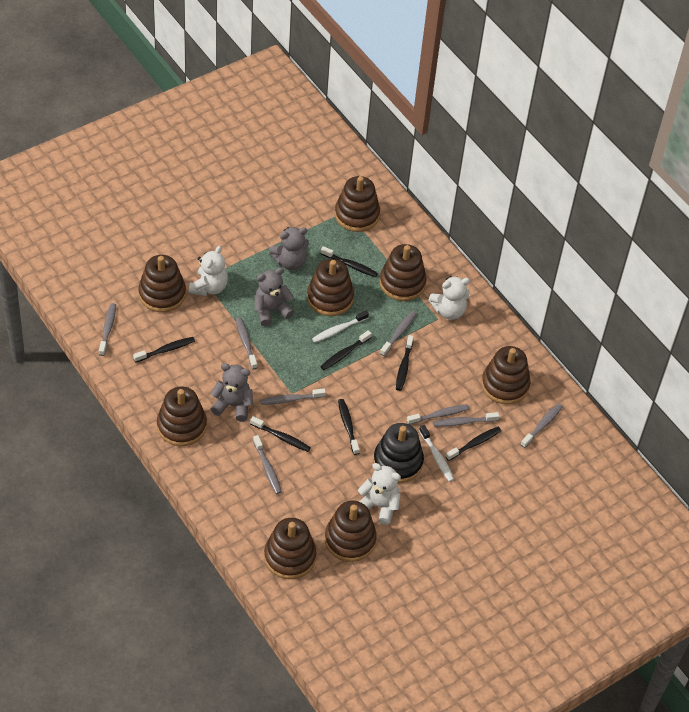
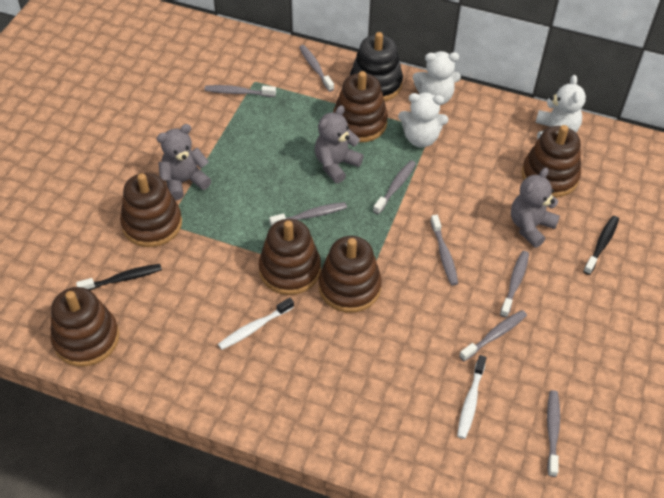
black toothbrush: 7 -> 2
brown stacking toy: 8 -> 6

